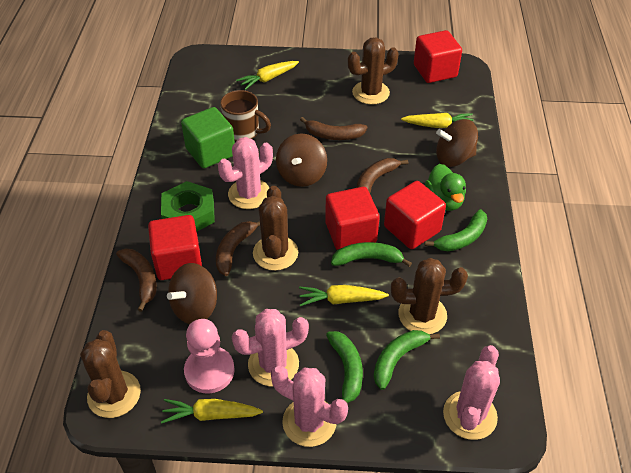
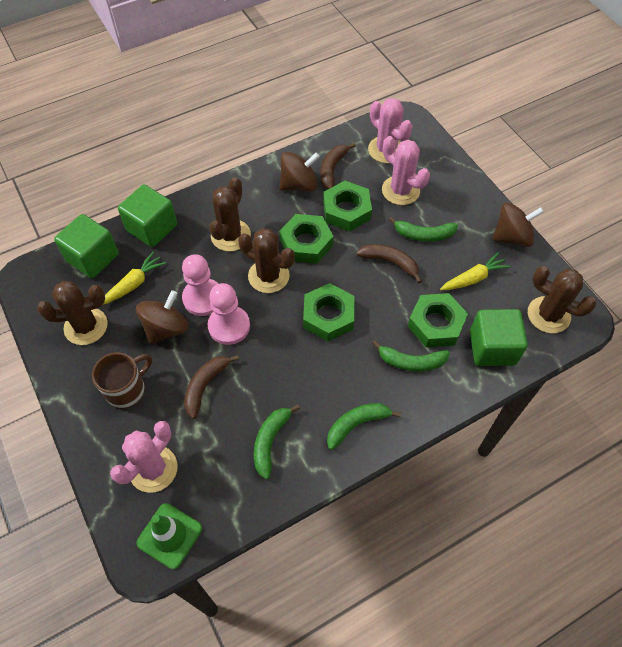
brown banana: 4 -> 3
green cube: 1 -> 3
green duck: 1 -> 0
green nut: 1 -> 4
green traffic cone: 0 -> 1
pink cactus: 4 -> 3
pink pawn: 1 -> 2
red cube: 4 -> 0
yellow carrot: 4 -> 2

